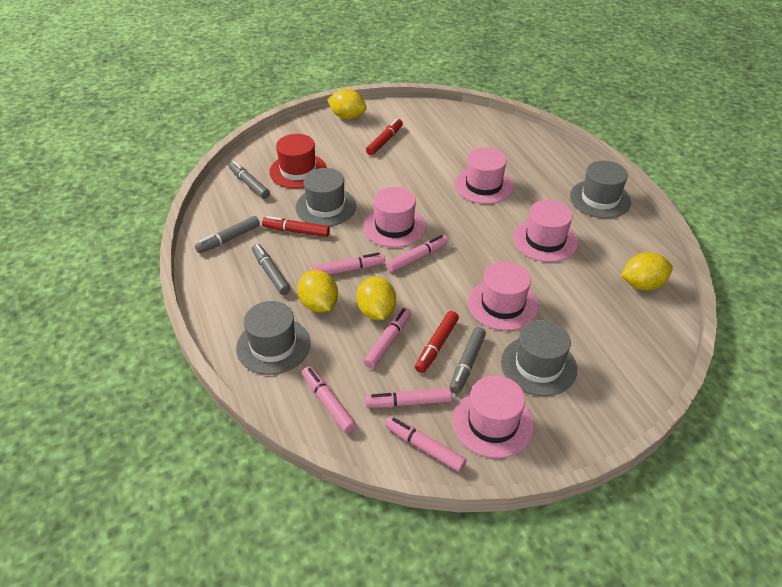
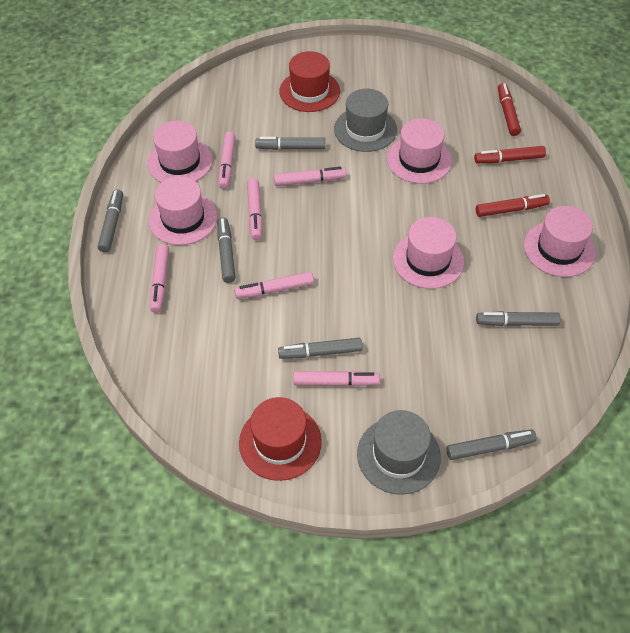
grey hat: 4 -> 2
grey marker: 4 -> 6
red hat: 1 -> 2
yellow lemon: 4 -> 0

